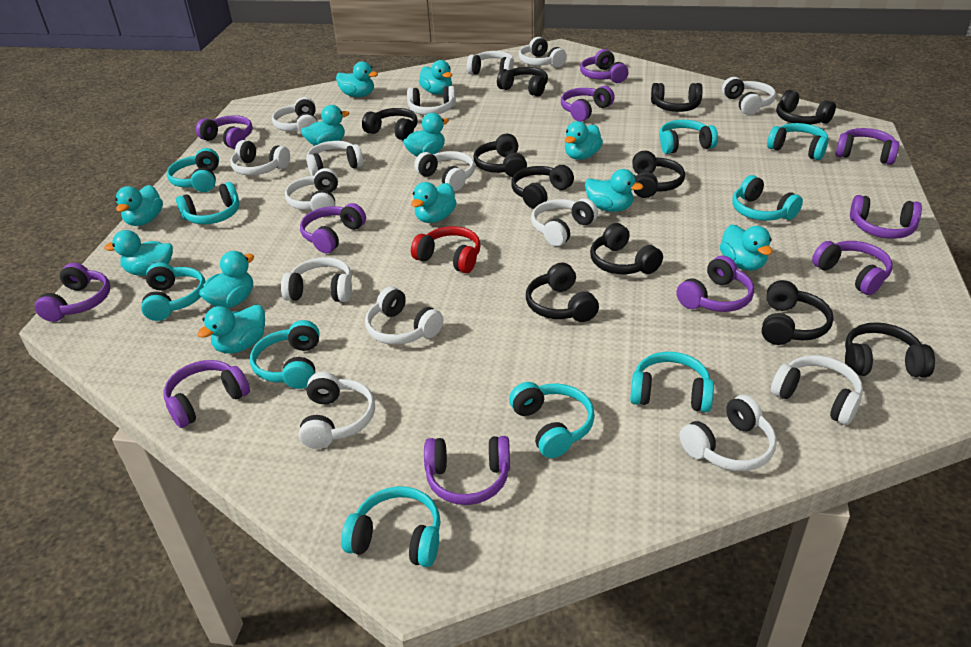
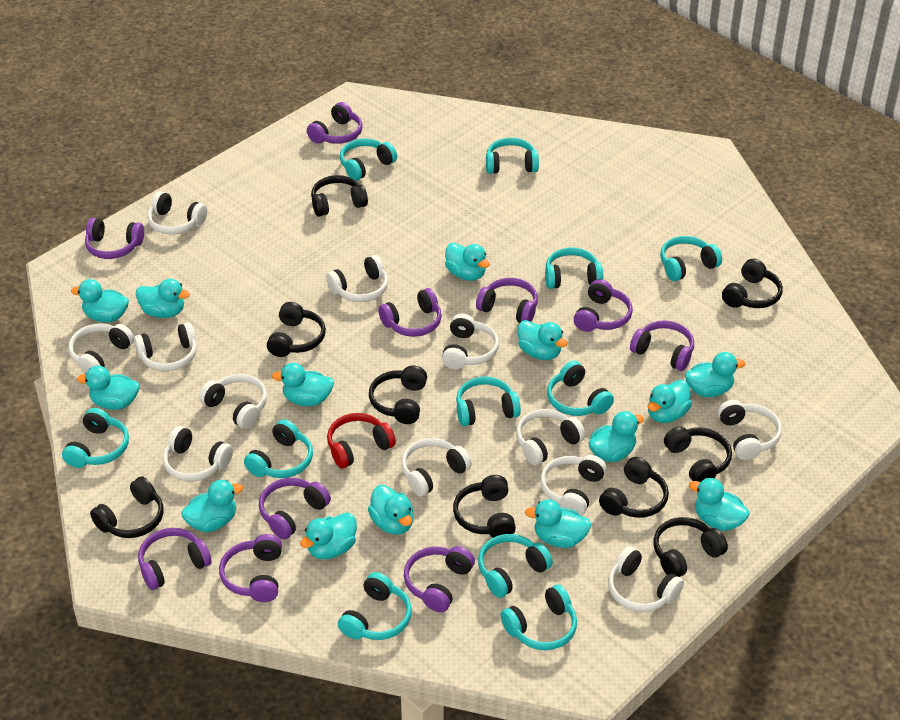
black headphones: 11 -> 9
purple headphones: 11 -> 10
turquoise duck: 12 -> 14
turquoise headphones: 10 -> 11
white headphones: 15 -> 12

